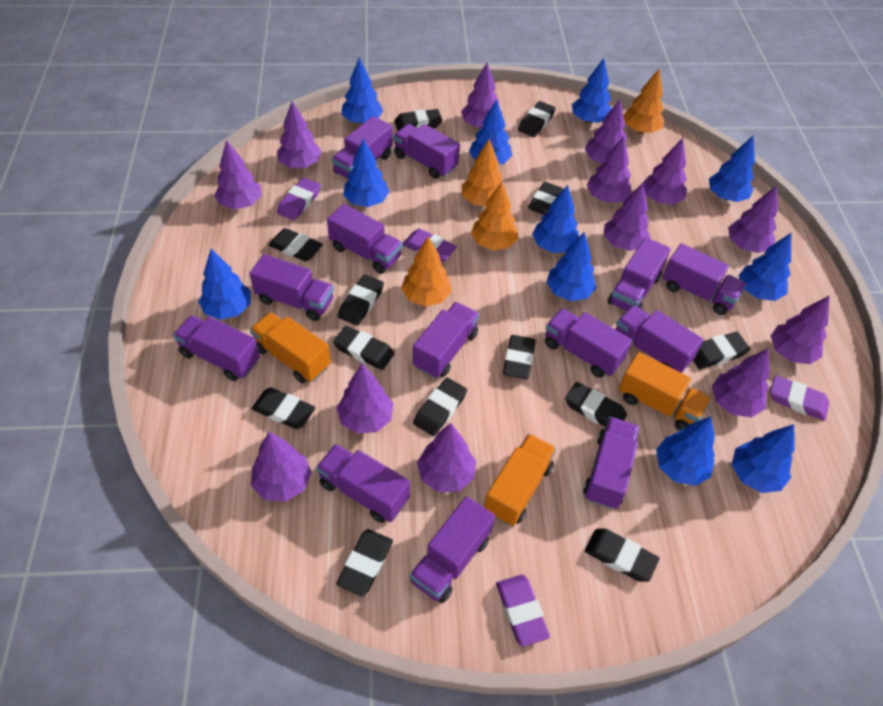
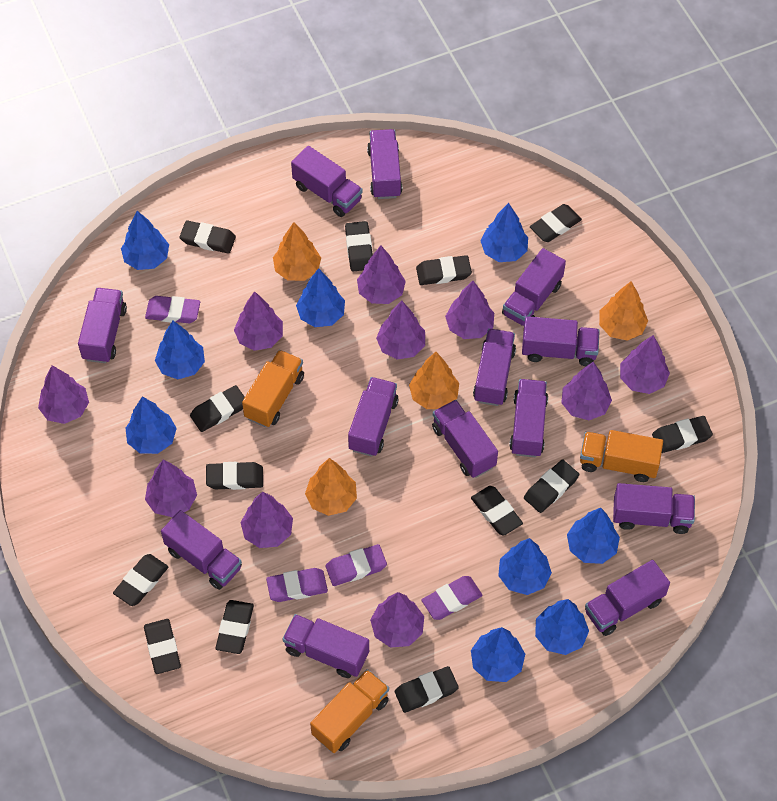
blue tree: 11 -> 9
purple tree: 13 -> 10

